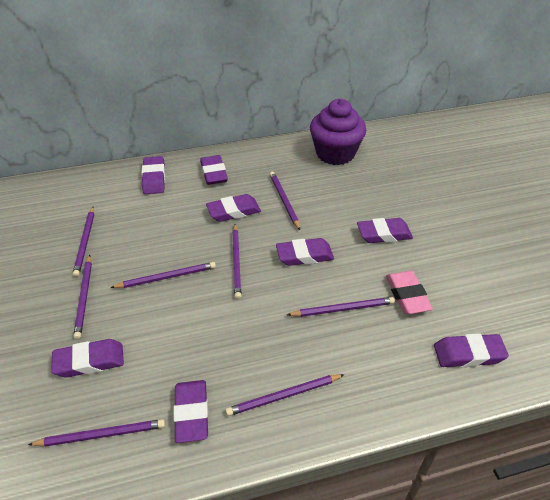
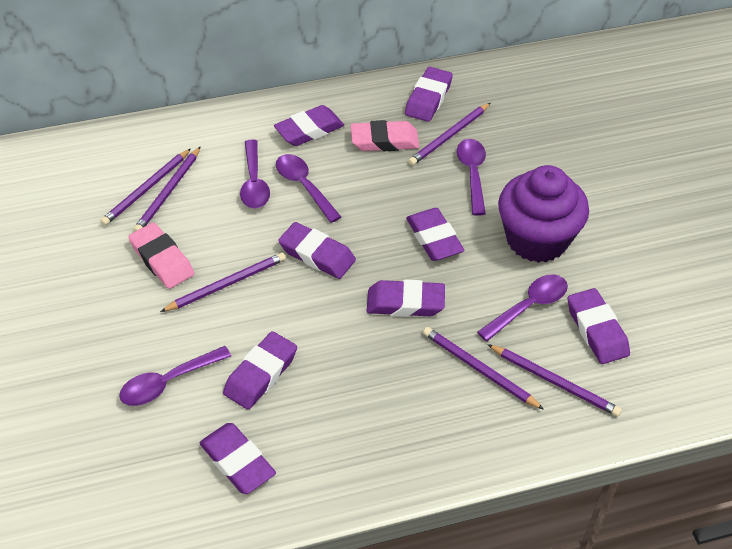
pink eraser: 1 -> 2
purple pencil: 8 -> 6
purple spoon: 0 -> 5

